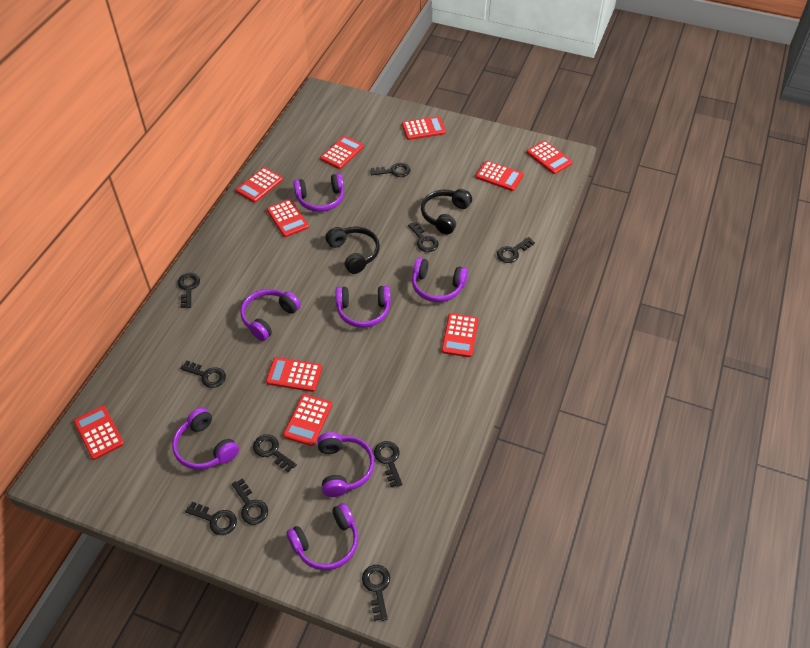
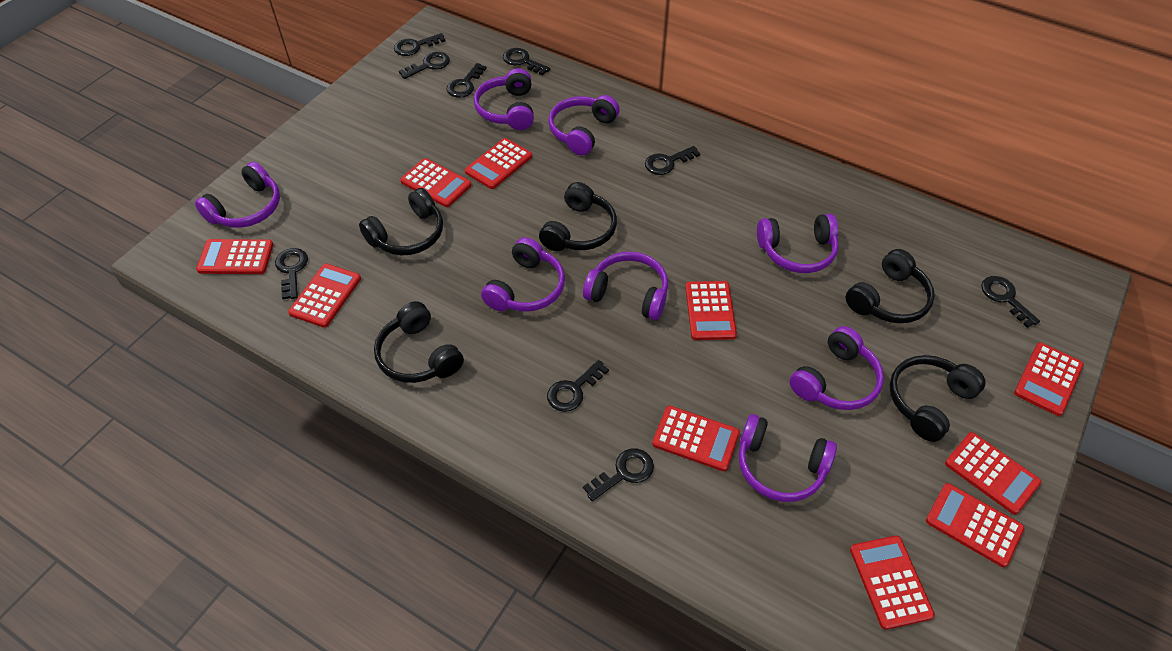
black headphones: 2 -> 5
black key: 10 -> 9
purple headphones: 7 -> 8

